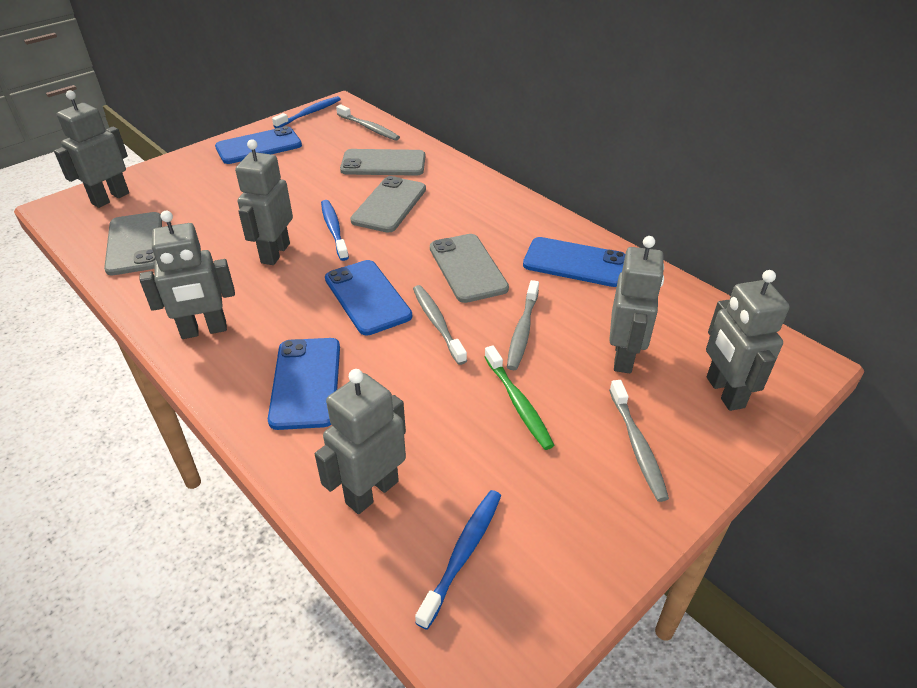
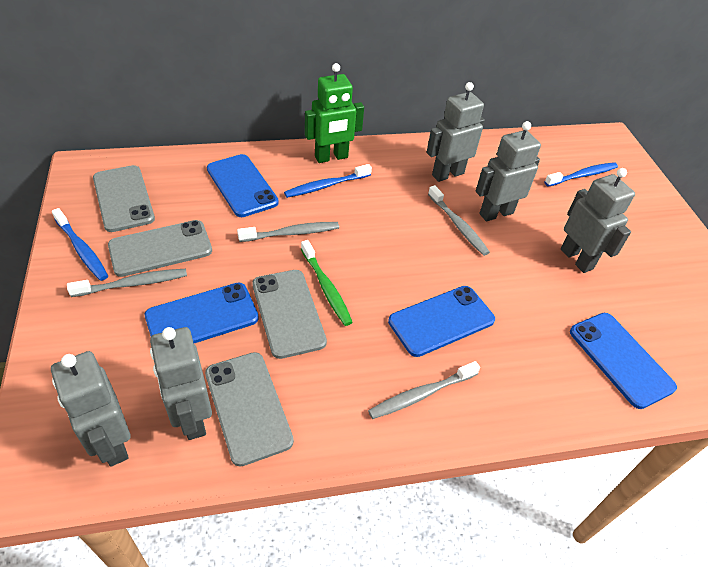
green robot: 0 -> 1
grey robot: 6 -> 5

